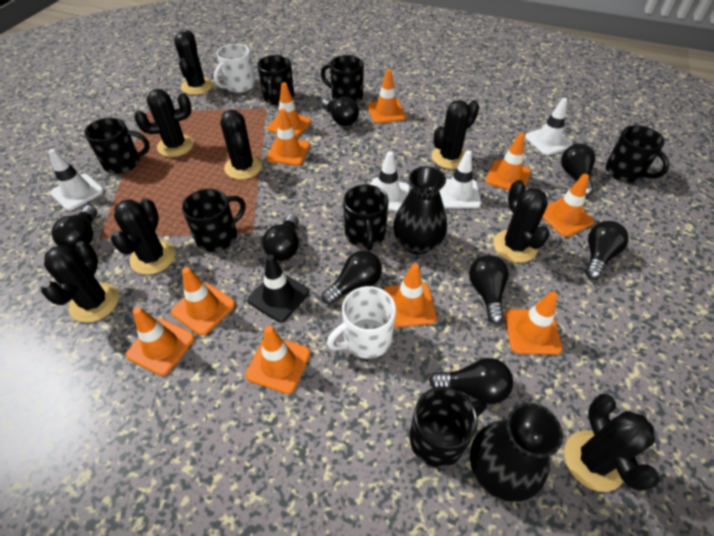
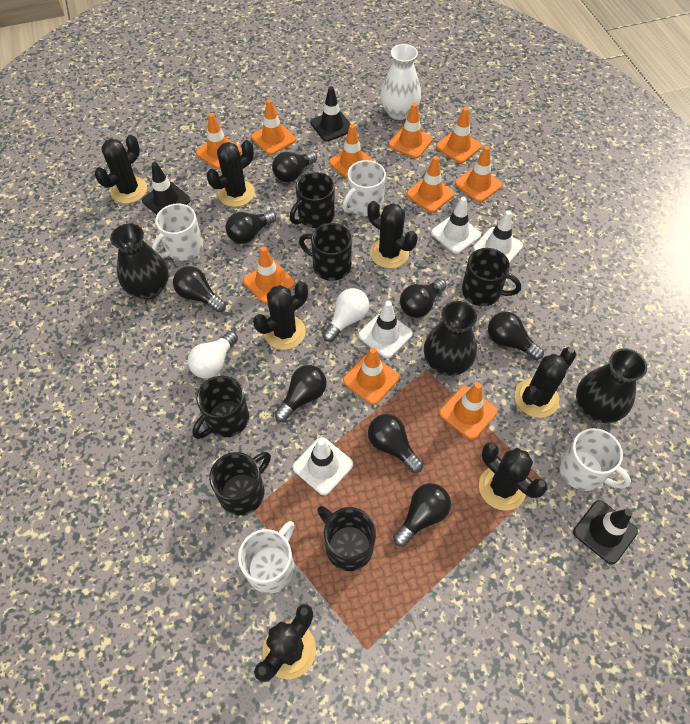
black cactus: 8 -> 7
black mug: 7 -> 6
black traffic cone: 1 -> 3
black vase: 2 -> 3
white light bulb: 0 -> 2
white mug: 2 -> 4
white vase: 0 -> 1

